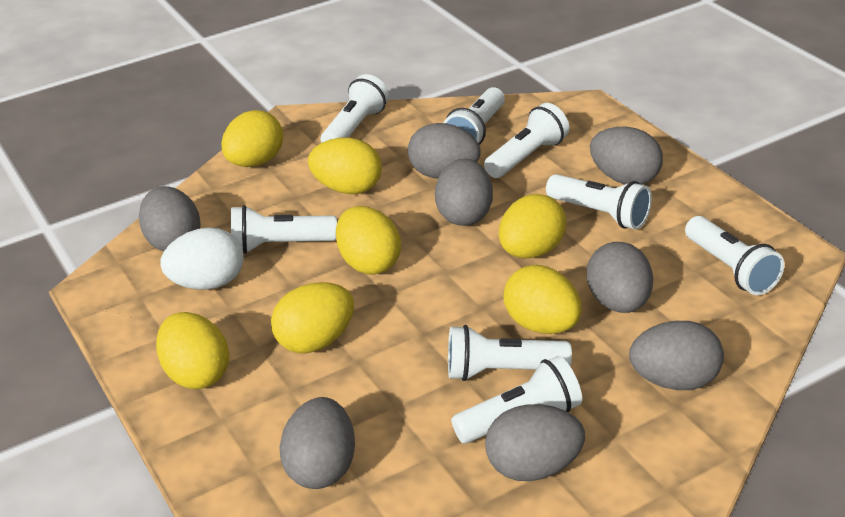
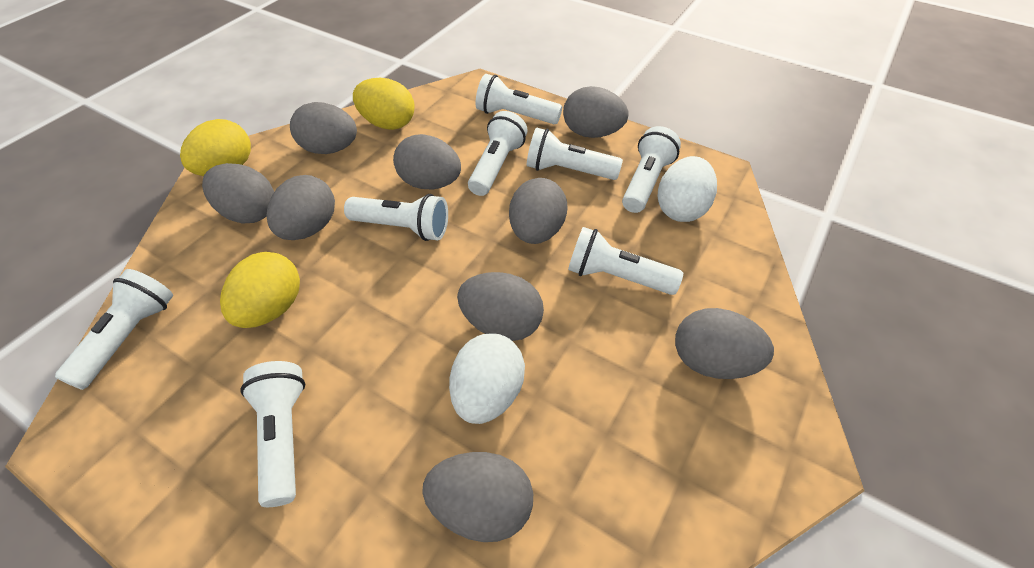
grey egg: 8 -> 9
white egg: 1 -> 2
yellow egg: 7 -> 3

